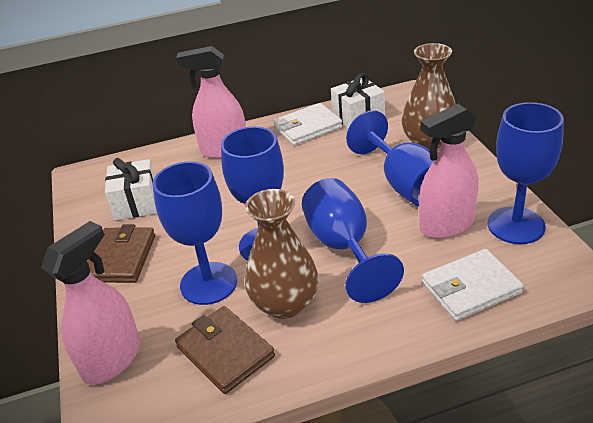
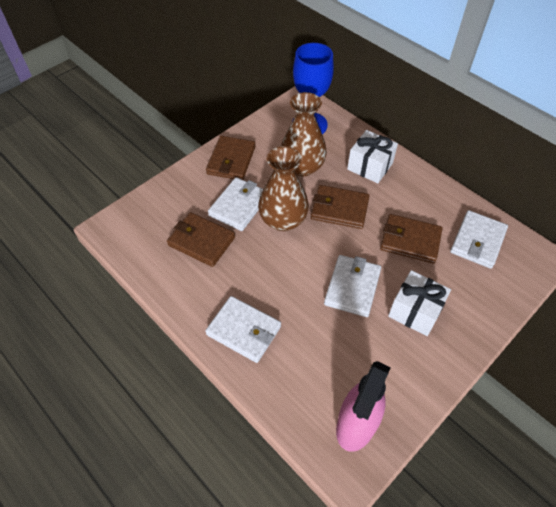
blue goblet: 5 -> 1
brown wallet: 2 -> 4
pink spray bottle: 3 -> 1
white wallet: 2 -> 4

